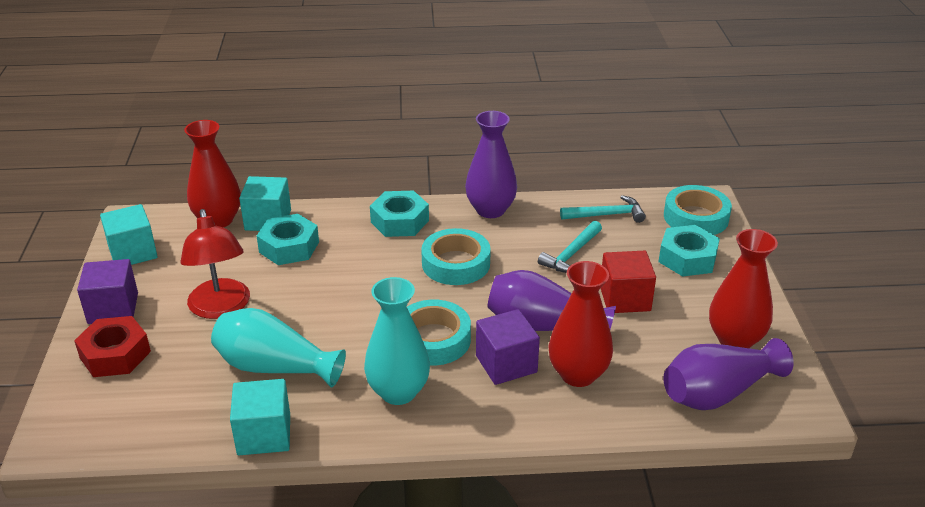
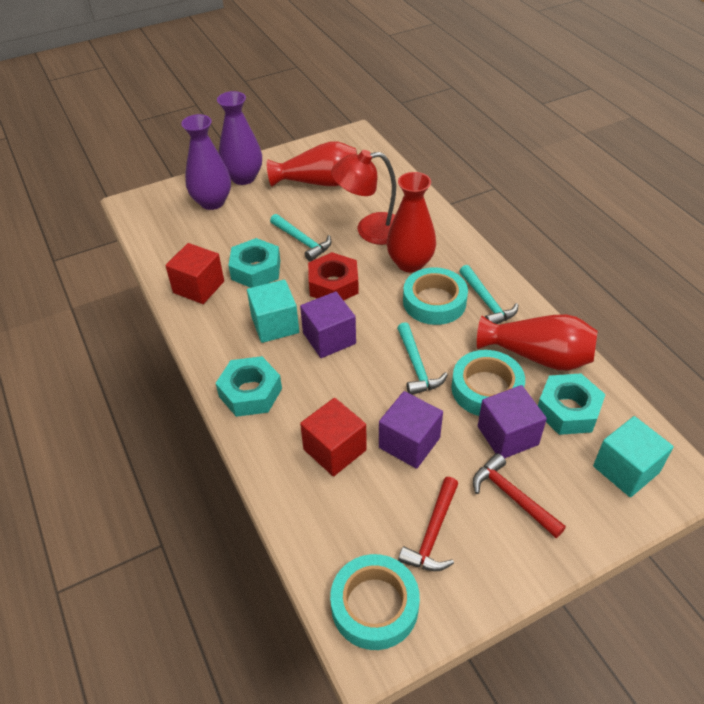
purple cube: 2 -> 3
purple vase: 3 -> 2
red cube: 1 -> 2
red hammer: 0 -> 2
turquoise cube: 3 -> 2
turquoise hammer: 2 -> 3
turquoise vase: 2 -> 0

